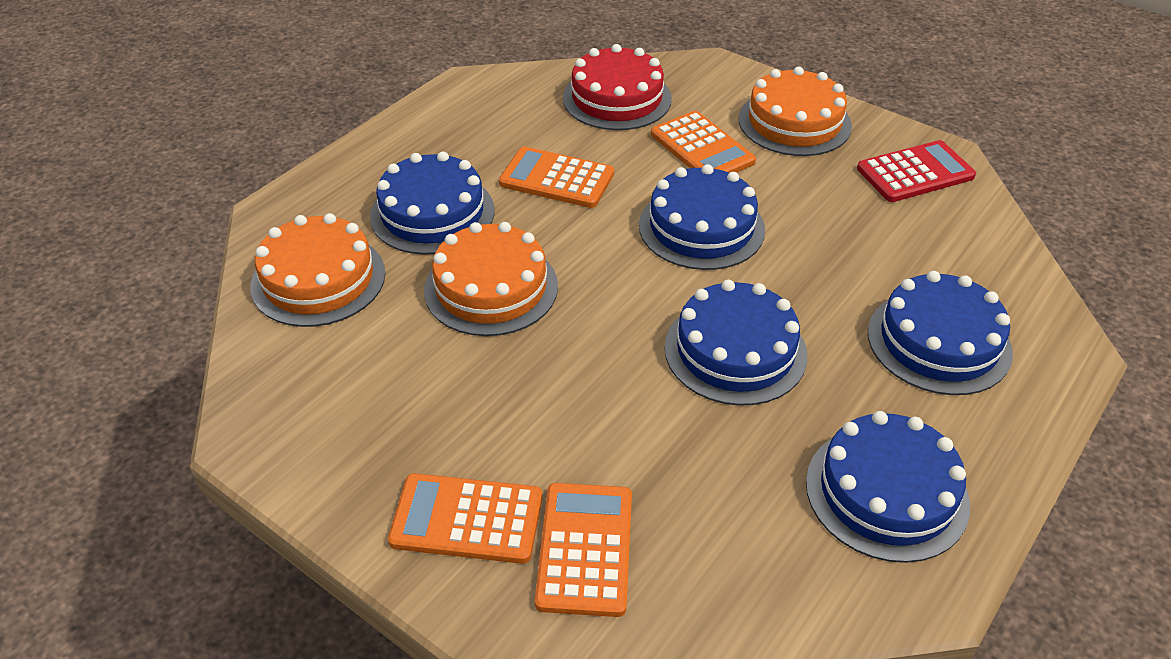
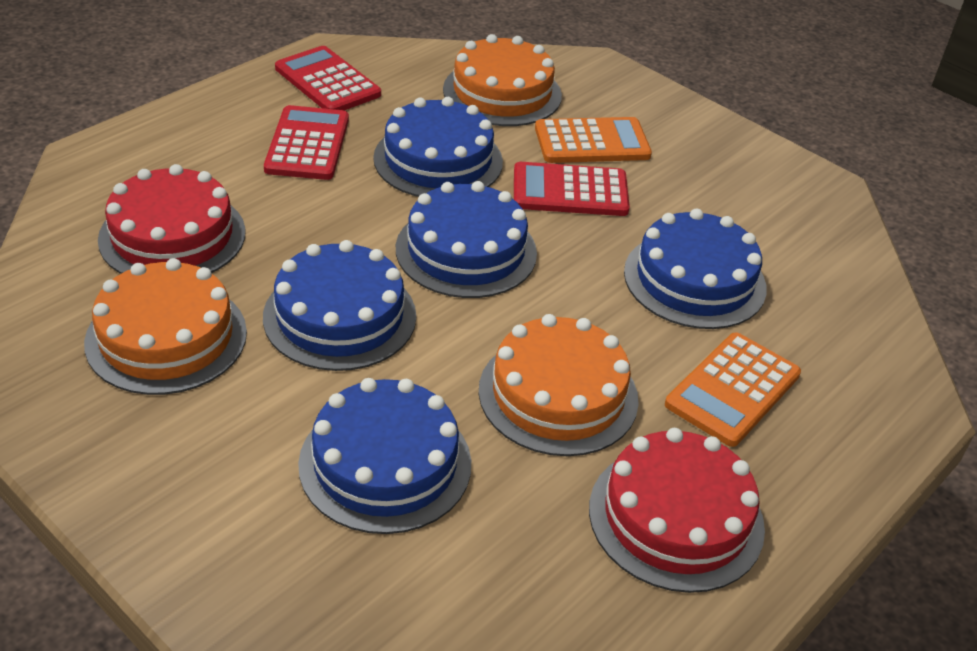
orange calculator: 4 -> 2
red cake: 1 -> 2
red calculator: 1 -> 3

